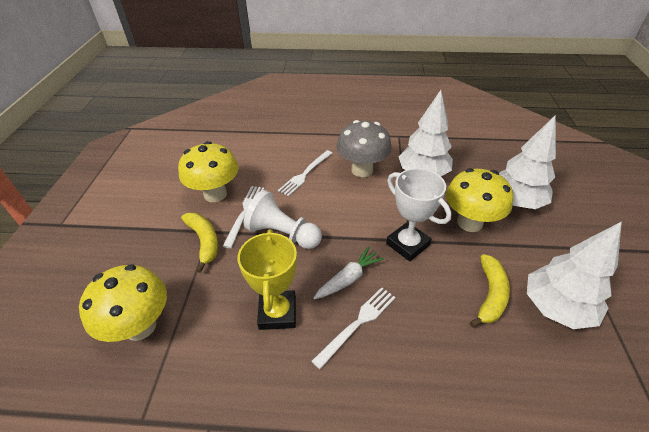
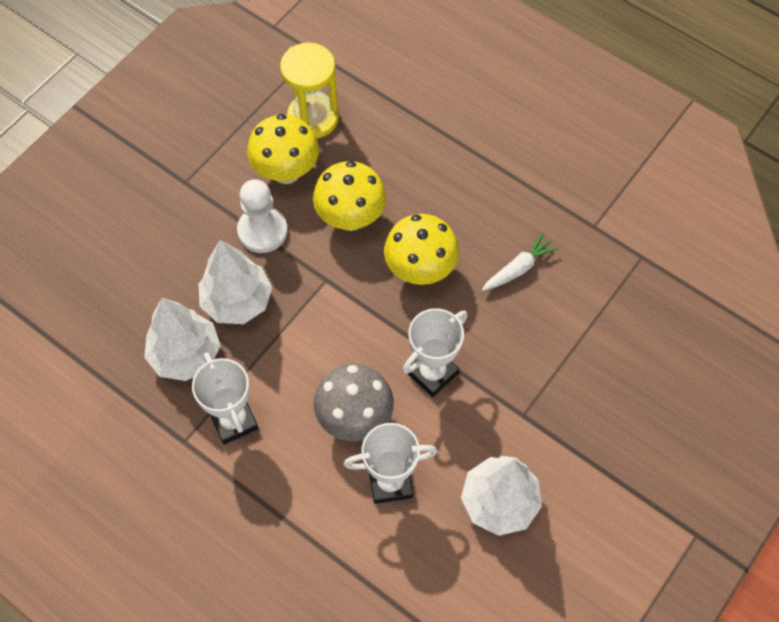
white fork: 3 -> 0
white trophy: 1 -> 3
yellow banana: 2 -> 0
yellow hourglass: 0 -> 1
yellow trophy: 1 -> 0

